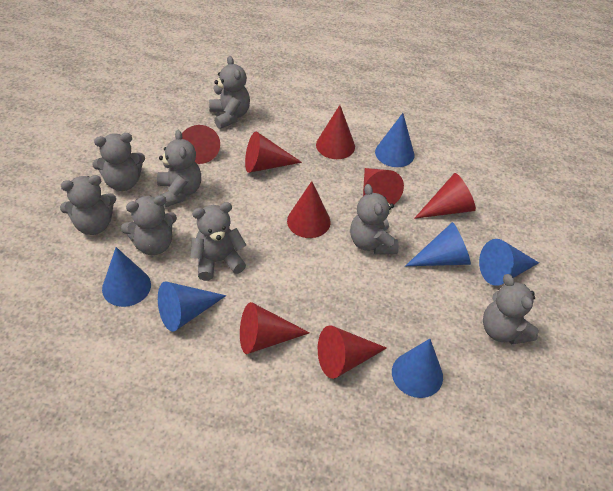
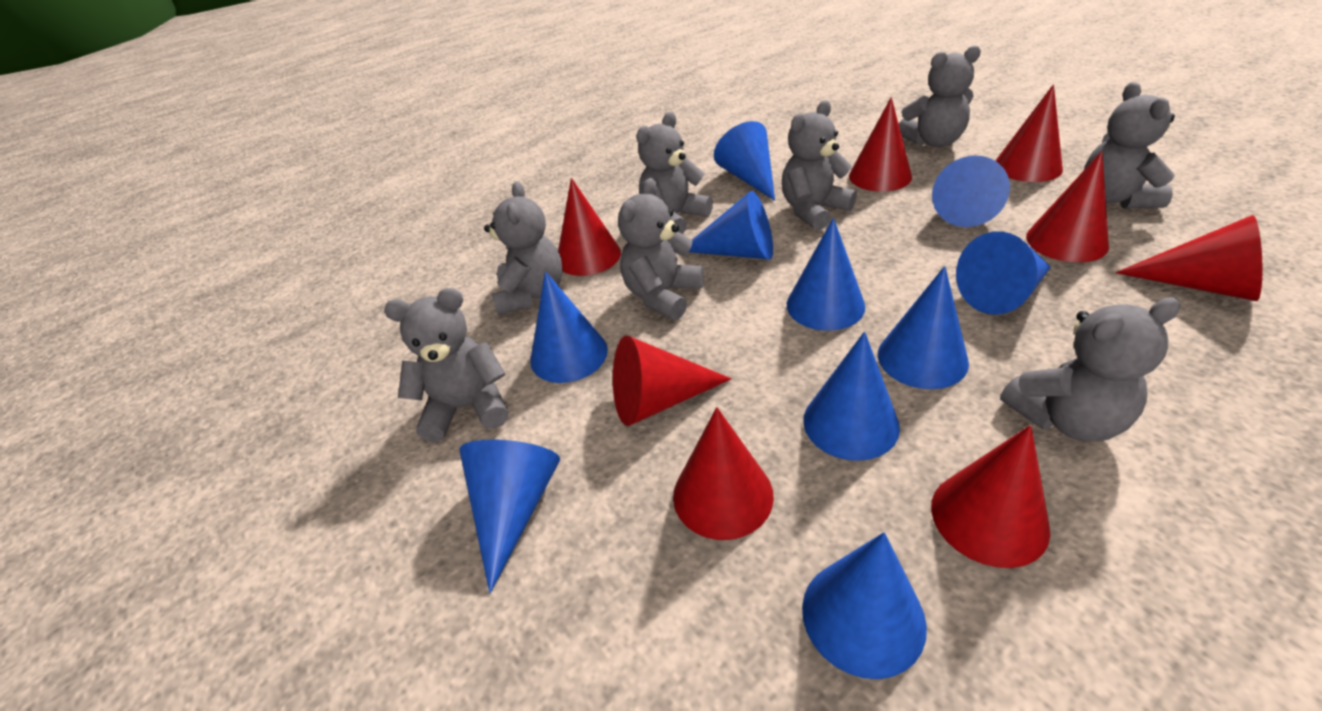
blue cone: 6 -> 10

